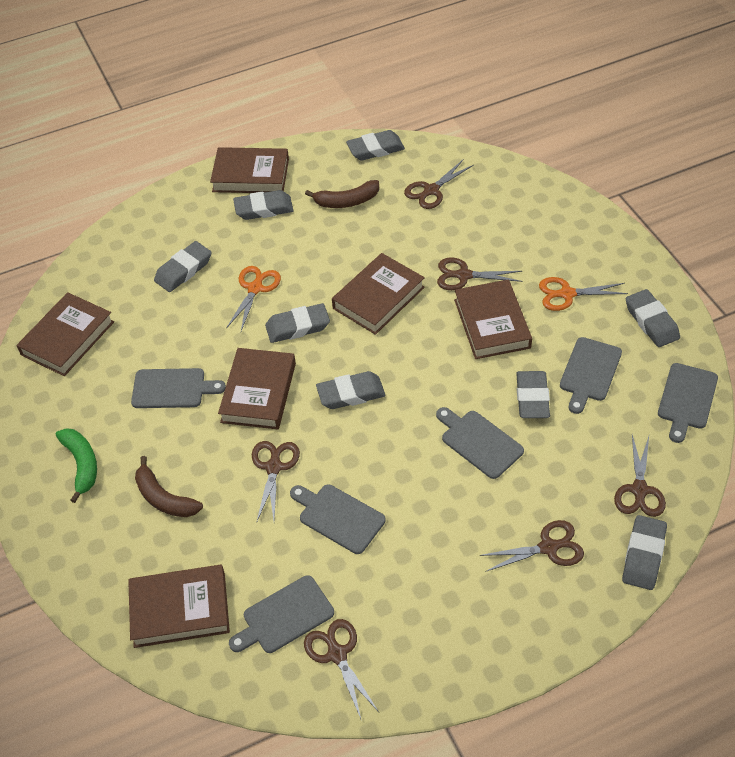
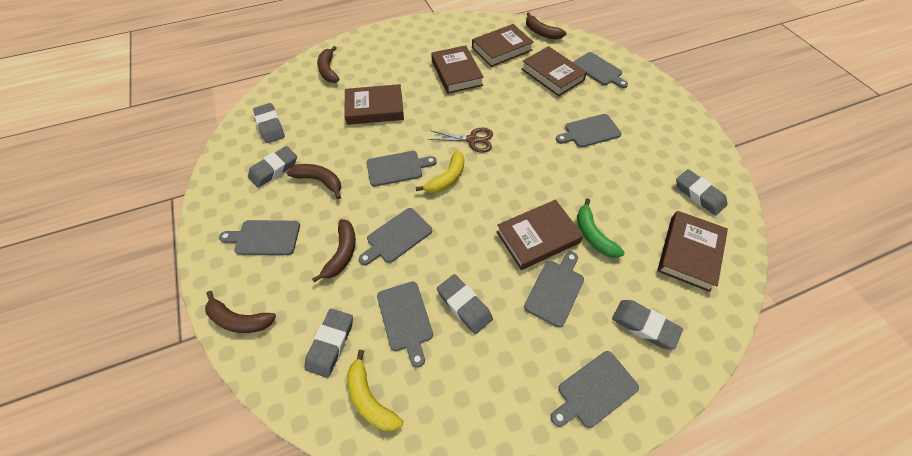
brown banana: 2 -> 5
brown scissors: 6 -> 1
grey cutting board: 6 -> 8
grey eraser: 8 -> 6
orange scissors: 2 -> 0
yellow banana: 0 -> 2

